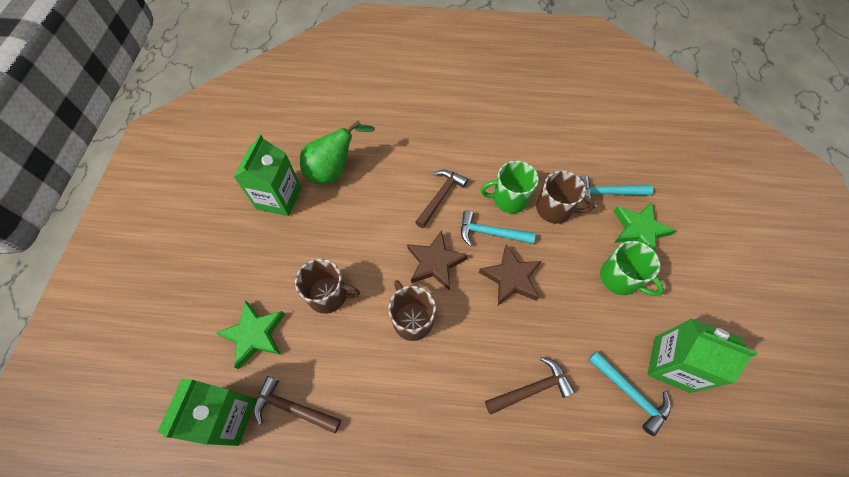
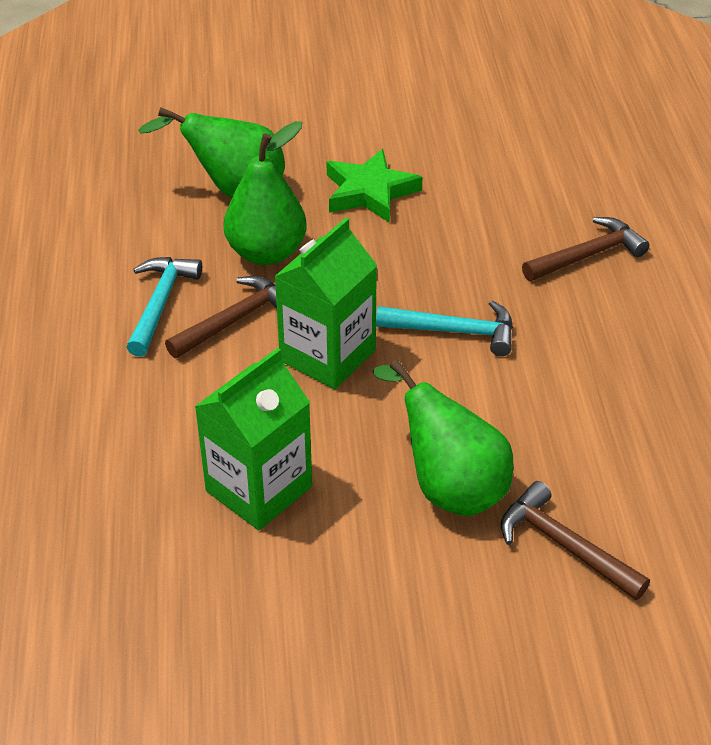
brown mug: 3 -> 0
brown star: 2 -> 0
green carton: 3 -> 2
green mug: 2 -> 0
green pear: 1 -> 3
green star: 2 -> 1
turquoise hammer: 3 -> 2

